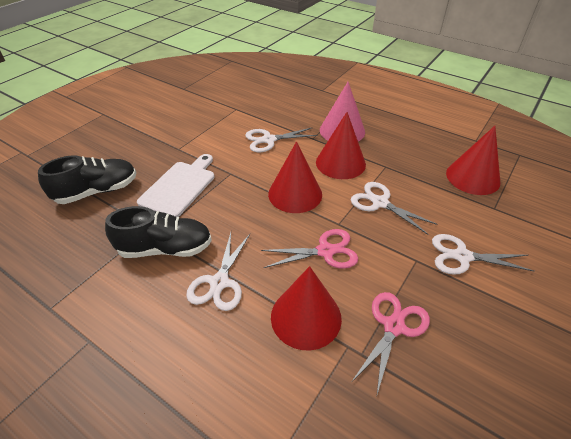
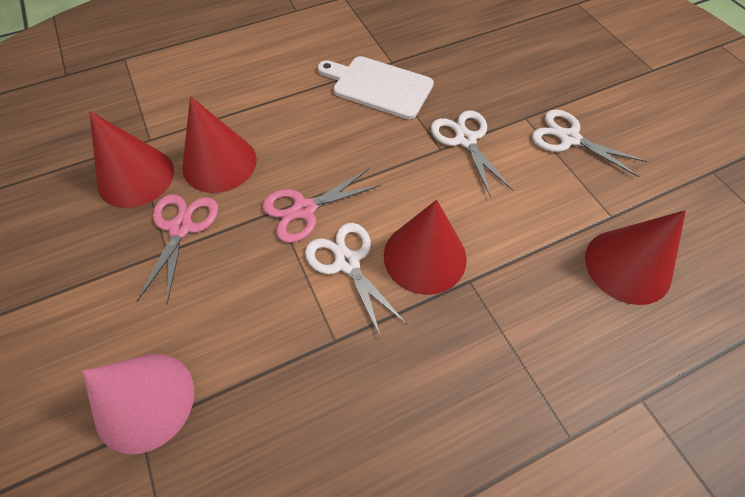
black shoe: 2 -> 0
white scissors: 4 -> 3

